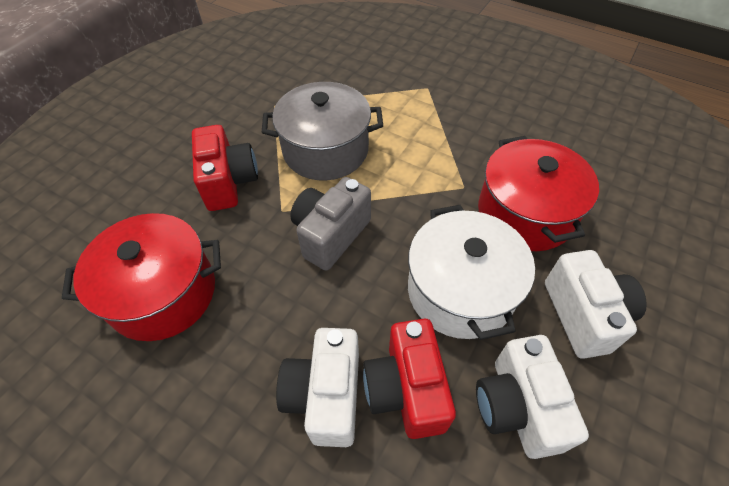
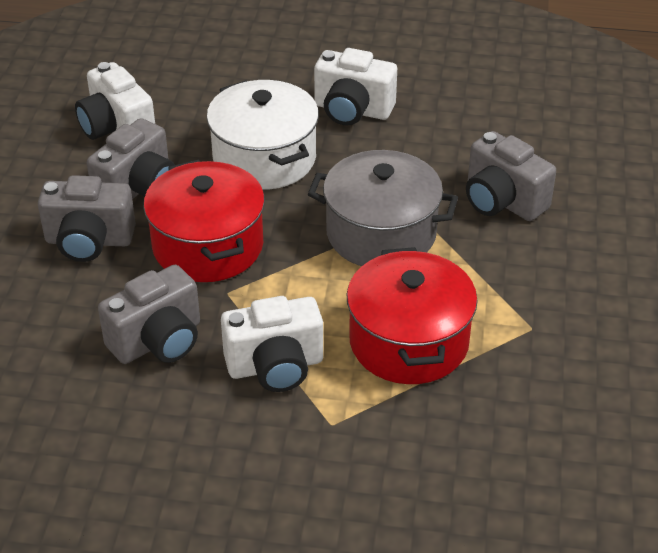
grey camera: 1 -> 4
red camera: 2 -> 0

